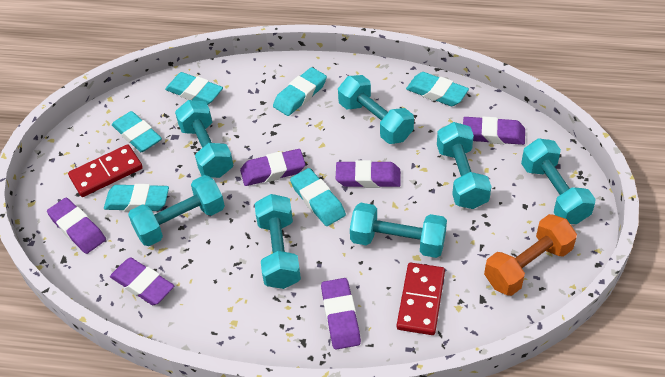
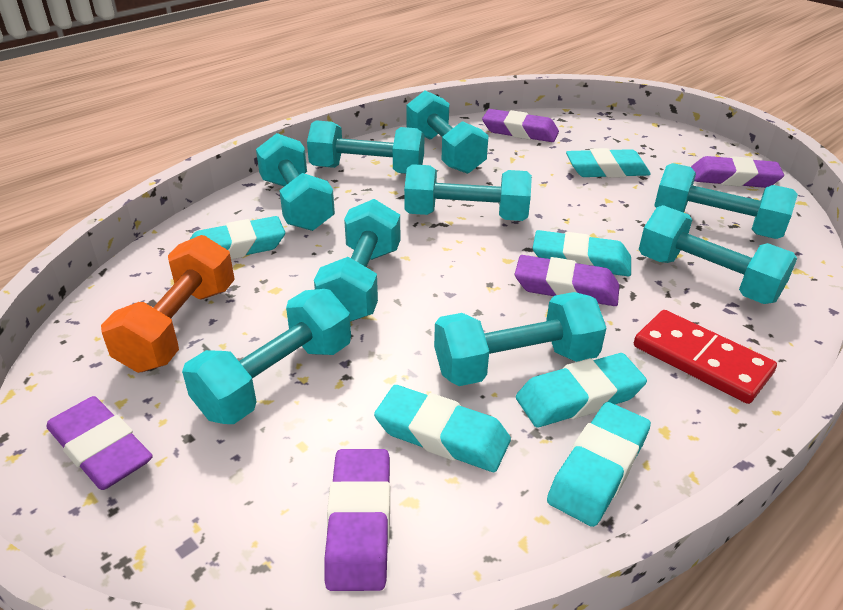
purple eraser: 6 -> 5
red domino: 2 -> 1
turquoise dumbbell: 7 -> 9

